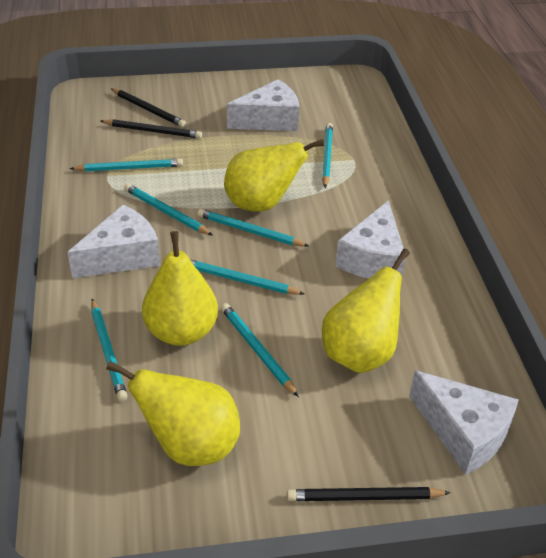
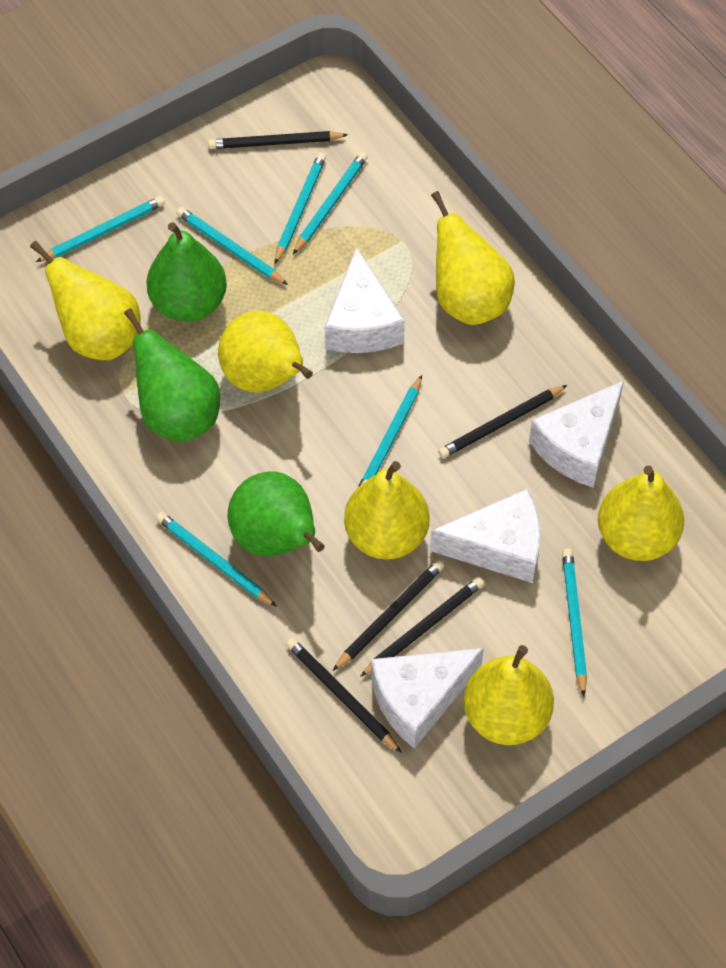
black pencil: 3 -> 5
green pear: 0 -> 3
yellow pear: 4 -> 6

